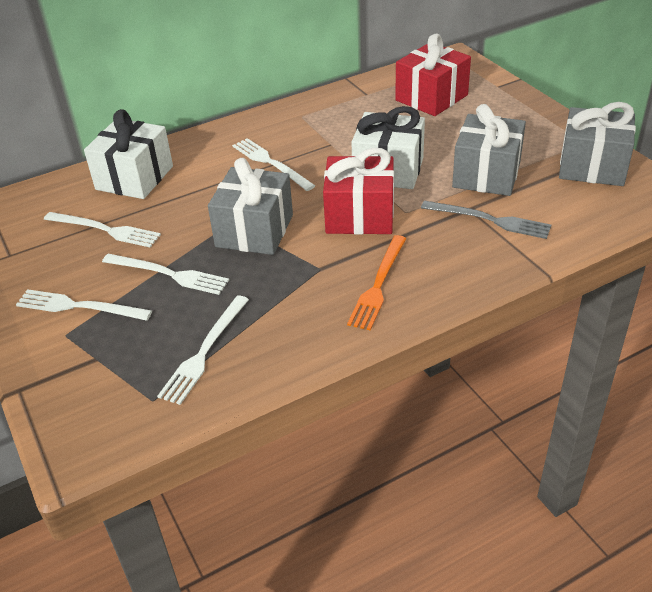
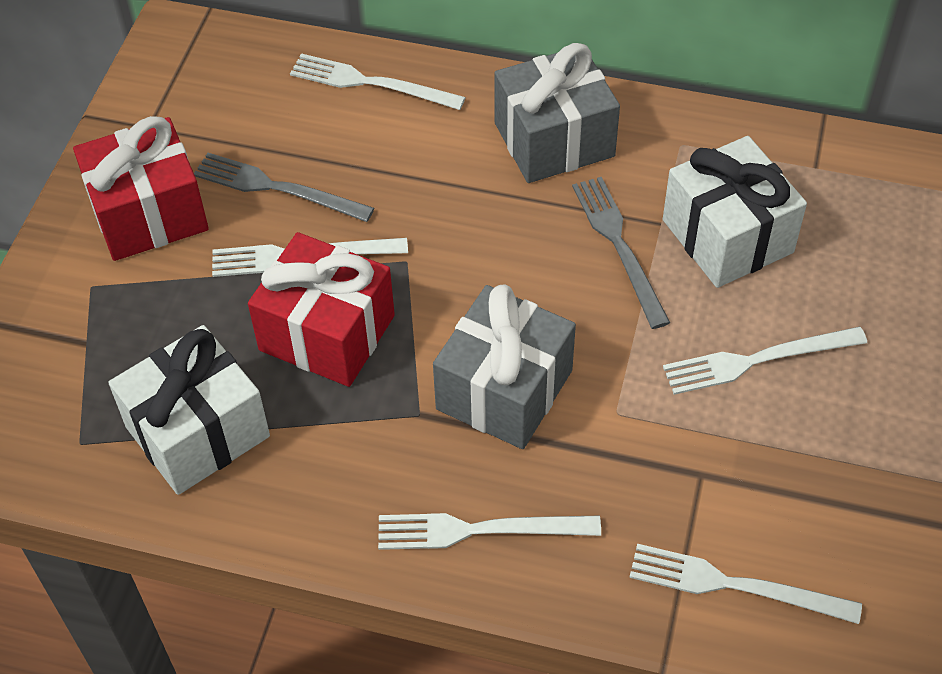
grey fork: 1 -> 2
grey gift: 3 -> 2
orange fork: 1 -> 0

